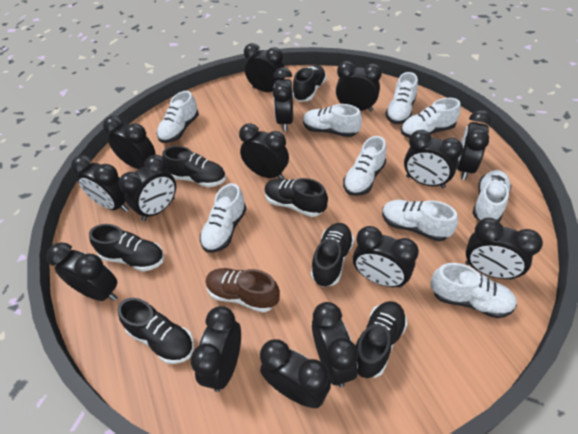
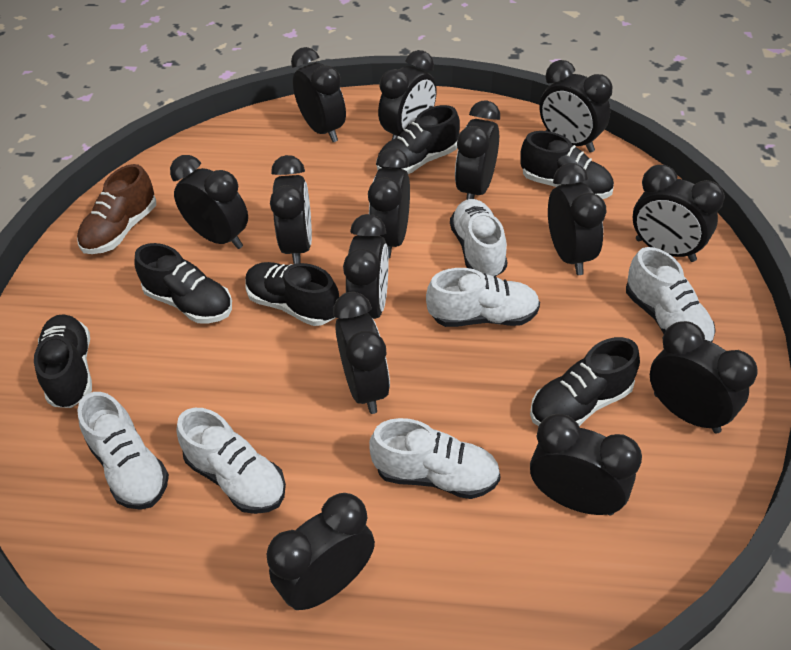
black clock: 15 -> 14
black shoe: 7 -> 6
white shoe: 9 -> 6

